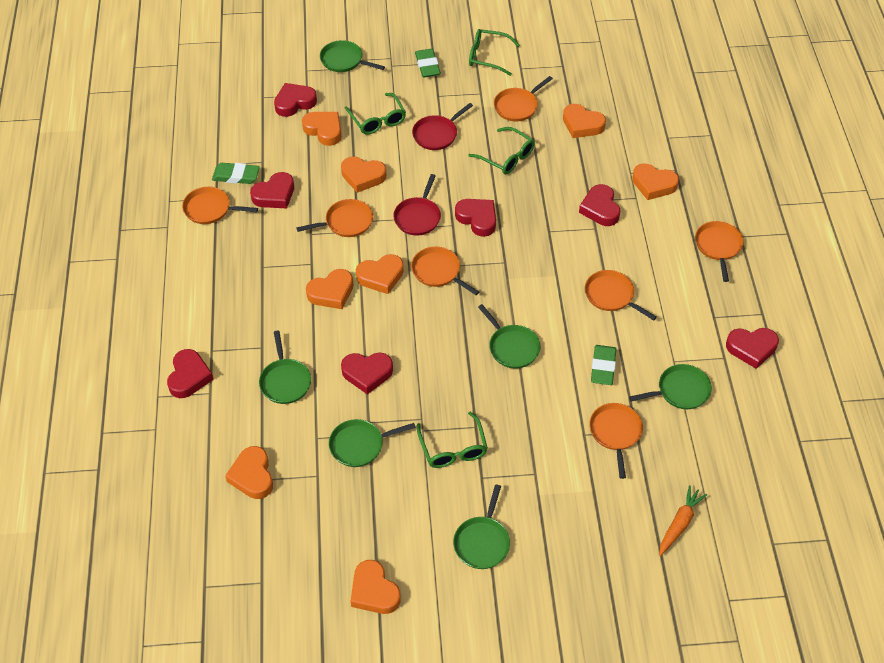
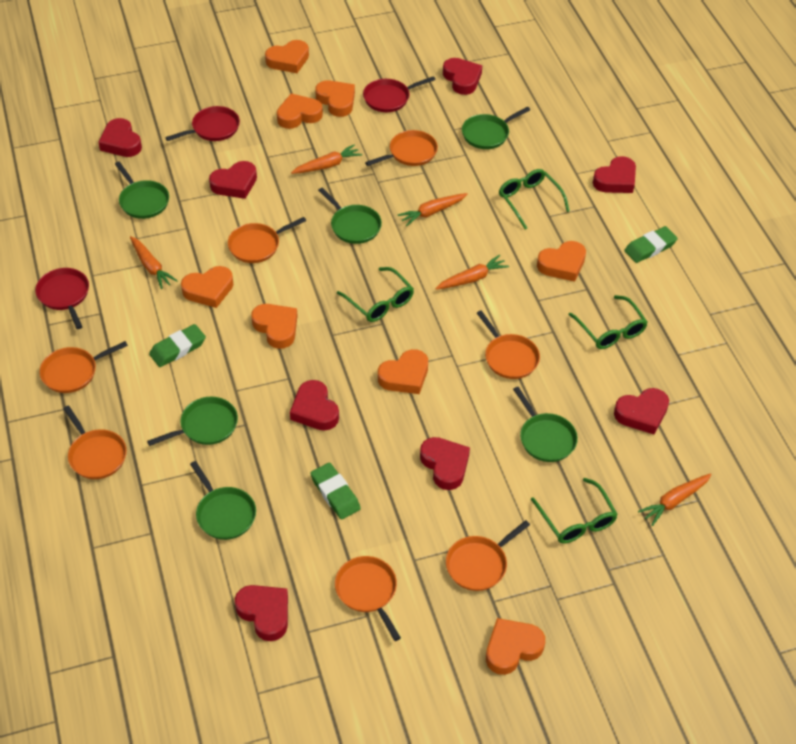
orange carrot: 1 -> 5
red heart: 7 -> 8
red pan: 2 -> 3

